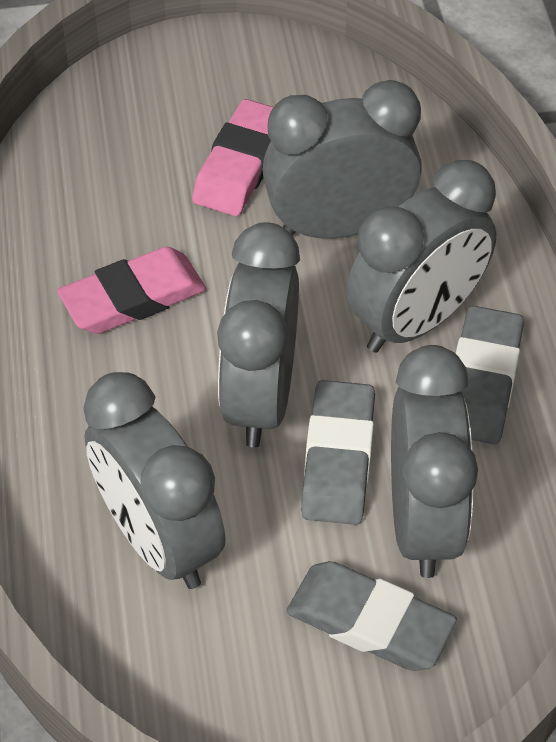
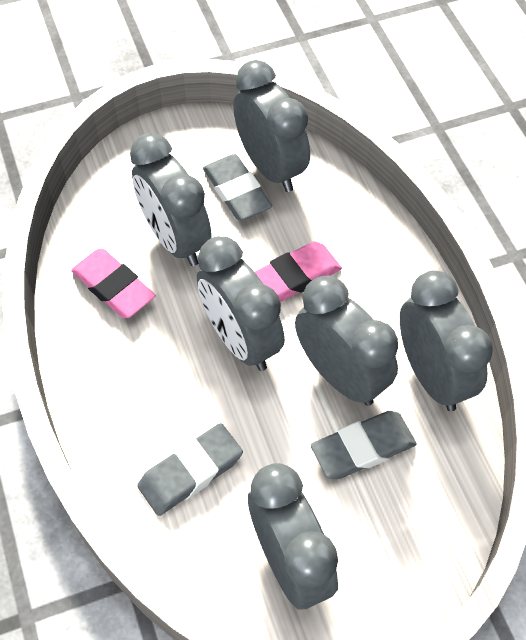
grey clock: 5 -> 6

